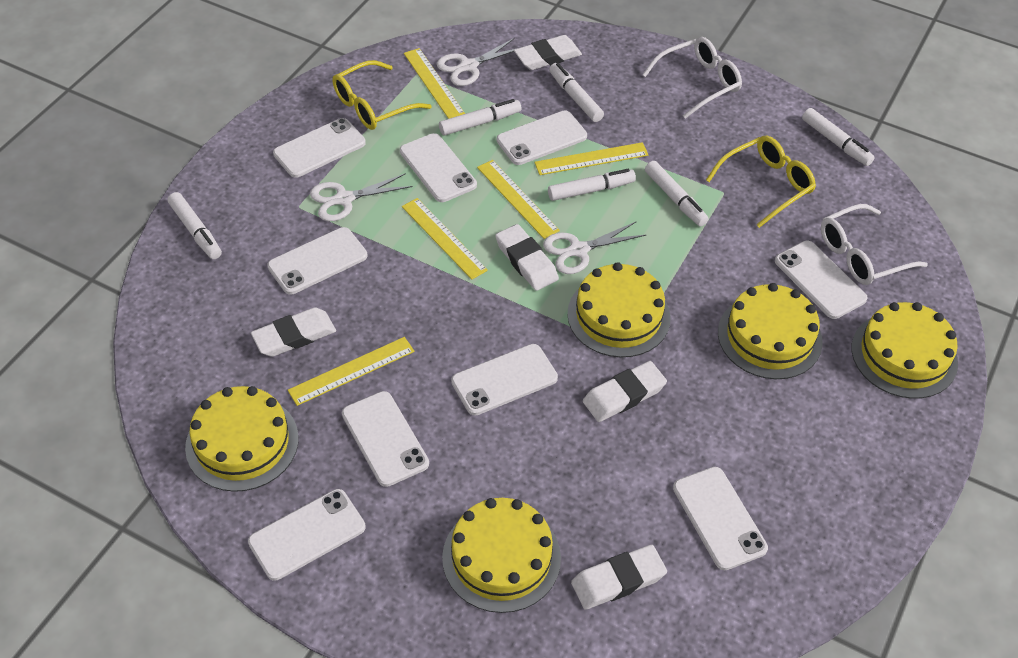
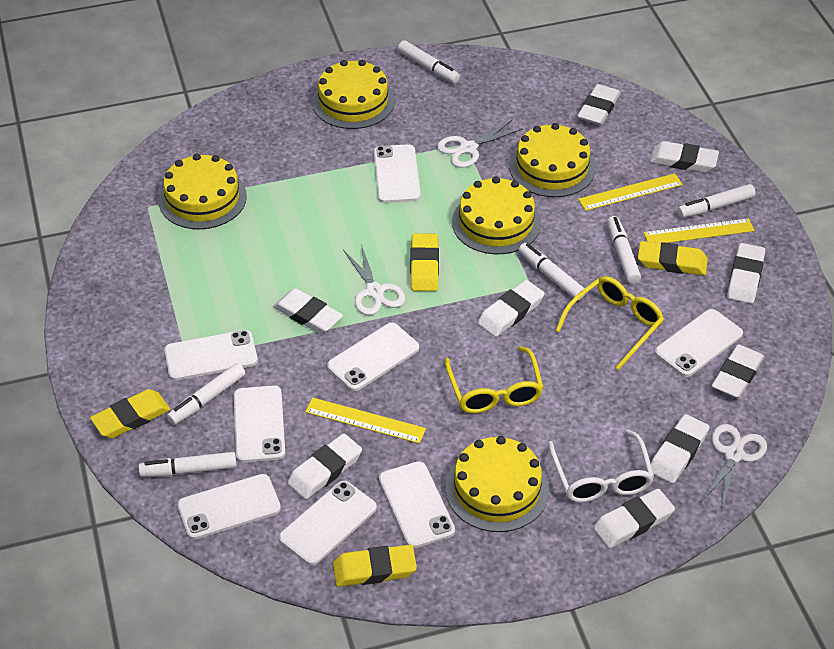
white eraser: 5 -> 9
white glasses: 2 -> 1
white phone: 9 -> 8
yellow eraser: 0 -> 4
yellow ruler: 5 -> 3

